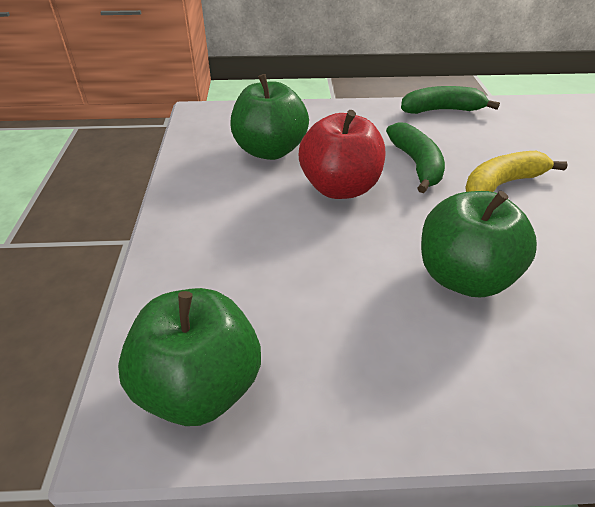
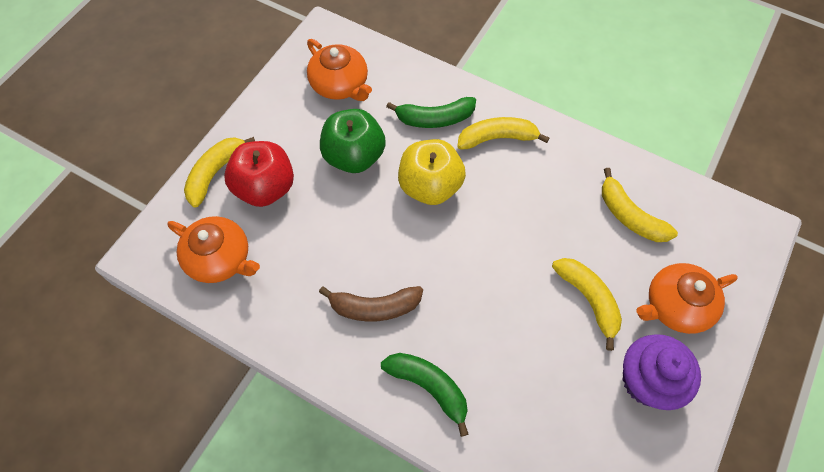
brown banana: 0 -> 1
green apple: 3 -> 1
orange teapot: 0 -> 3
purple cupcake: 0 -> 1
yellow apple: 0 -> 1
yellow banana: 1 -> 4

